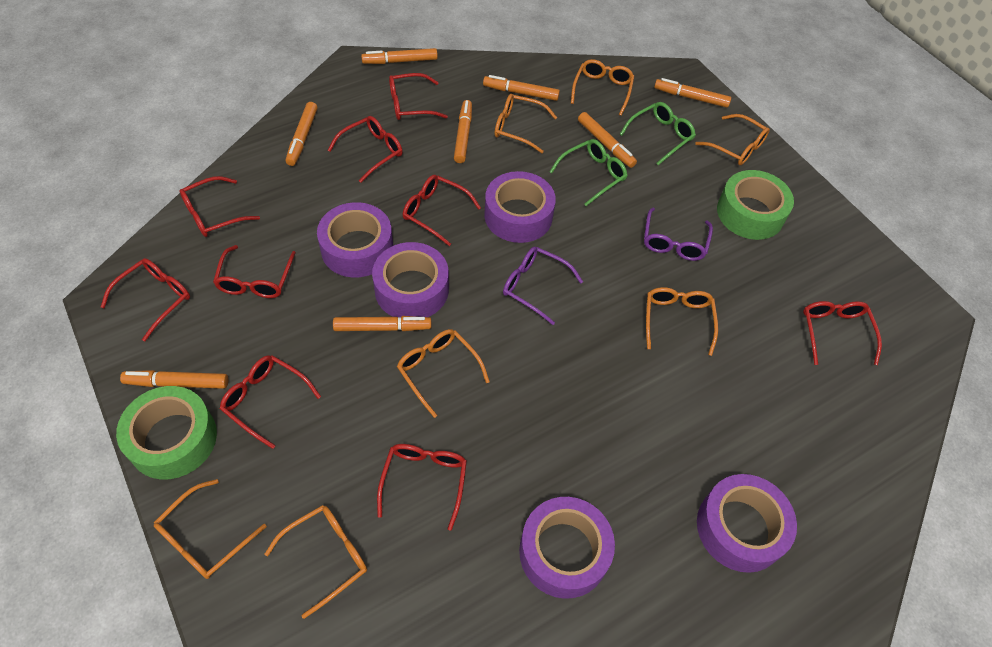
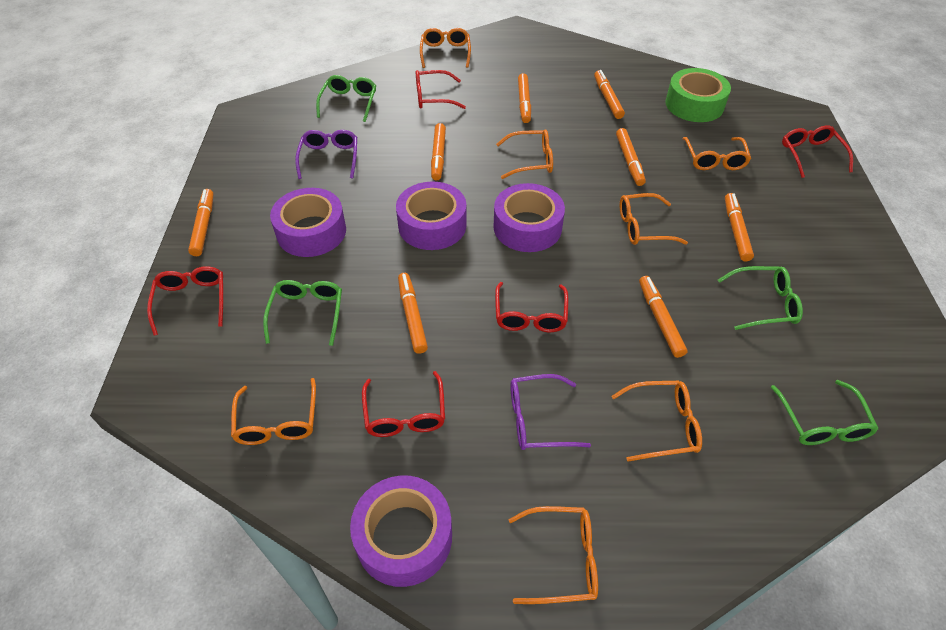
green glasses: 2 -> 4
green tape: 2 -> 1
purple tape: 5 -> 4
red glasses: 9 -> 5

